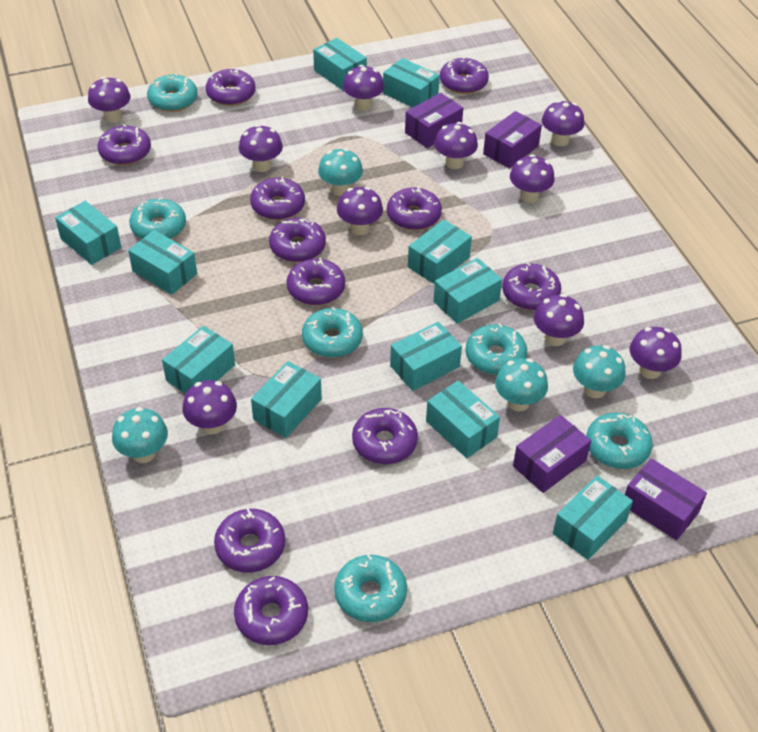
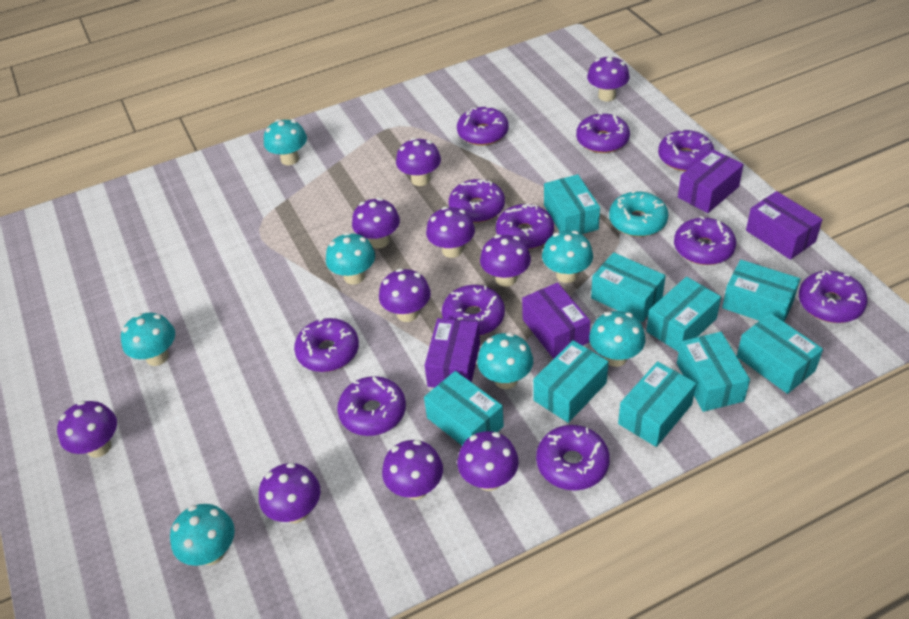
turquoise box: 11 -> 9
turquoise donut: 6 -> 1
turquoise mushroom: 4 -> 7

